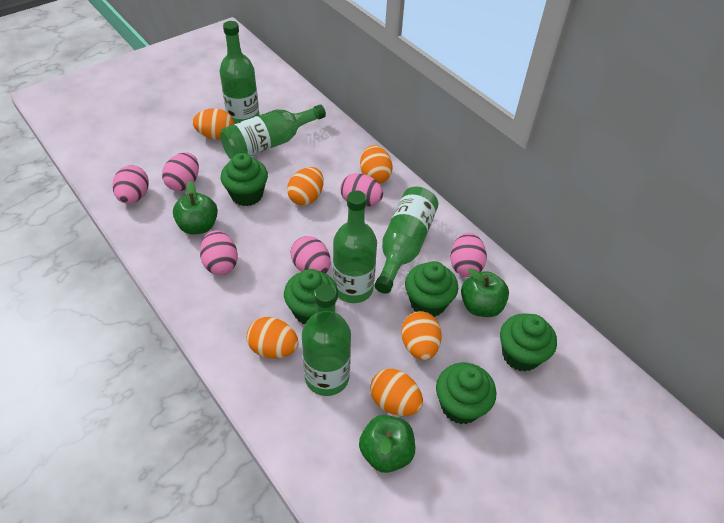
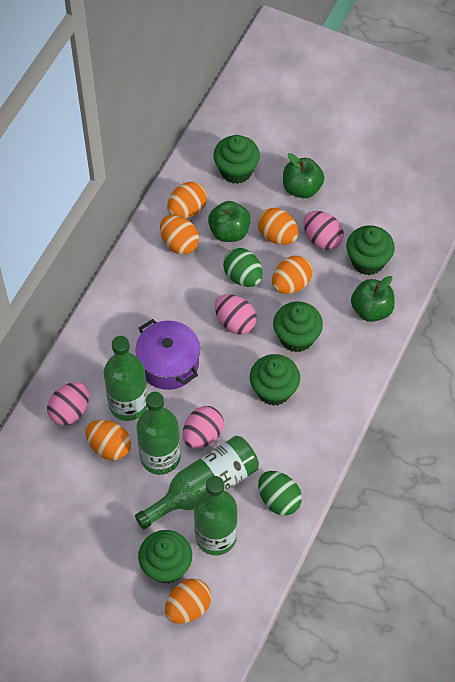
green bottle: 5 -> 4
green egg: 0 -> 2
pink egg: 6 -> 4
purple pot: 0 -> 1

